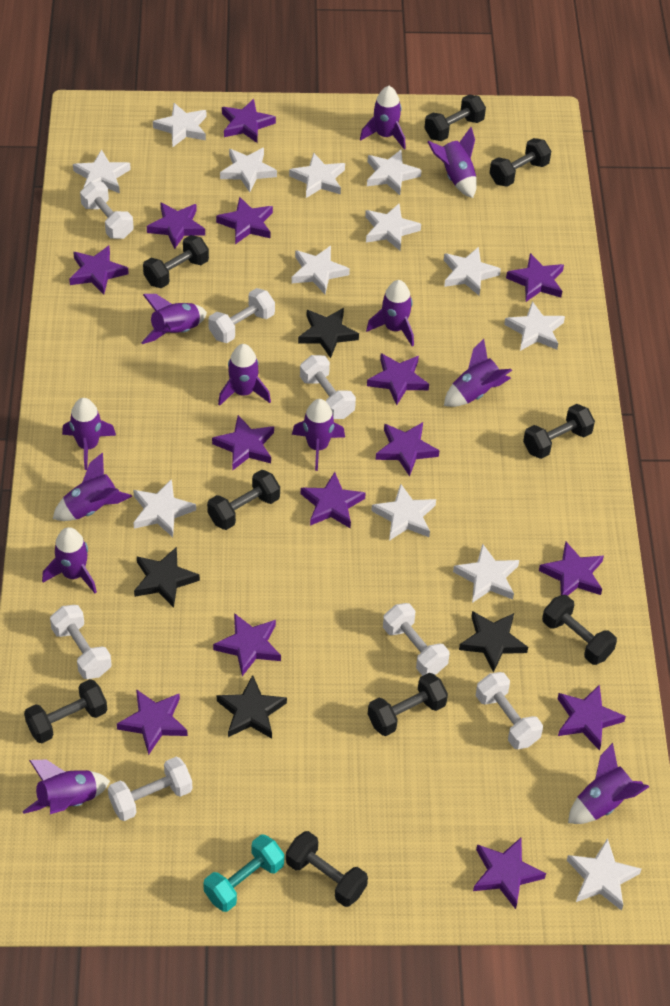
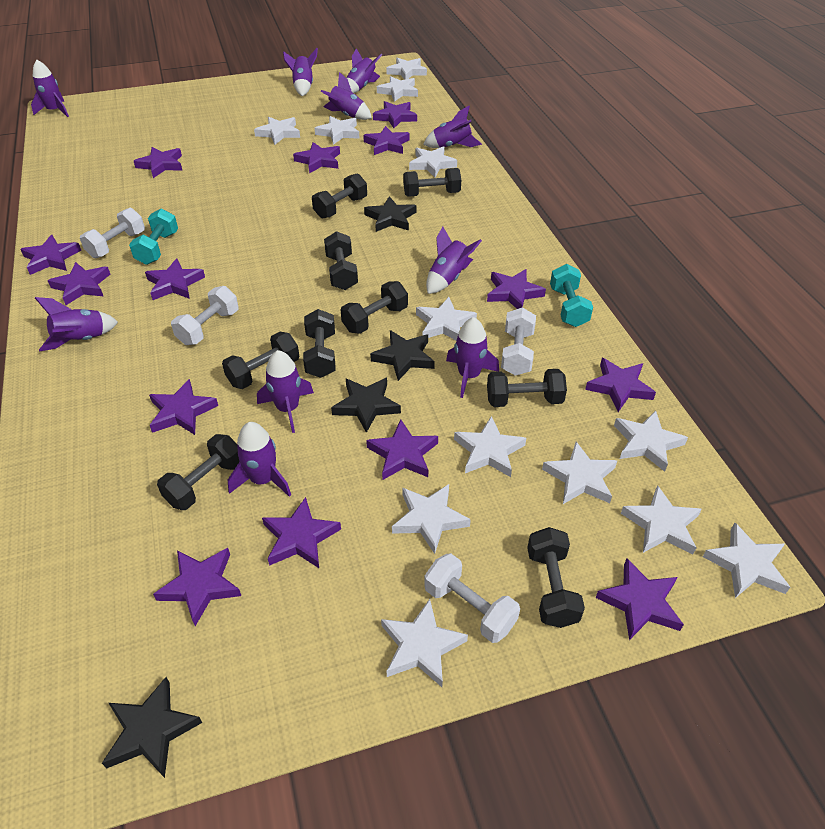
purple rocket: 12 -> 10
turquoise dumbbell: 1 -> 2
white dumbbell: 7 -> 4

